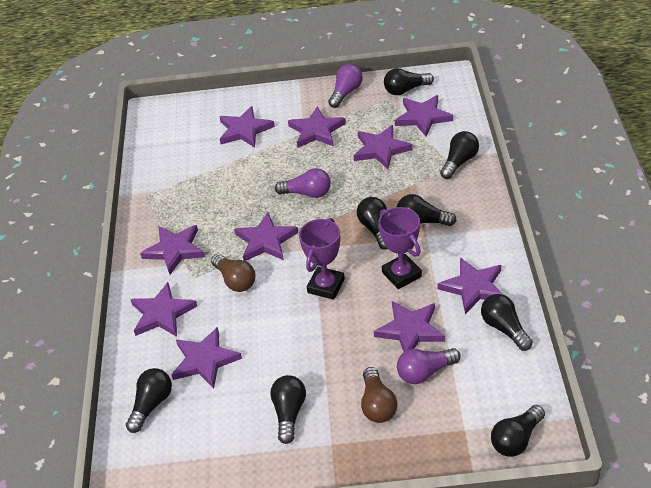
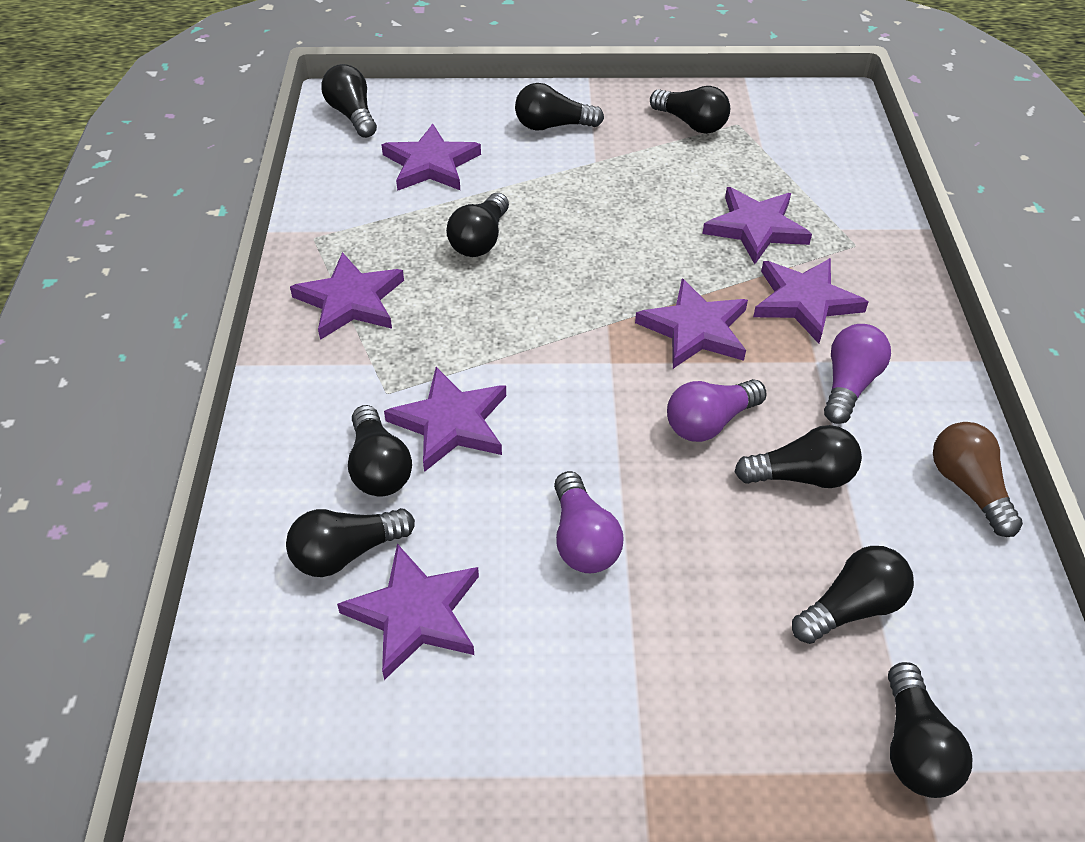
black light bulb: 8 -> 9
brown light bulb: 2 -> 1
purple star: 10 -> 7
purple trophy: 2 -> 0

